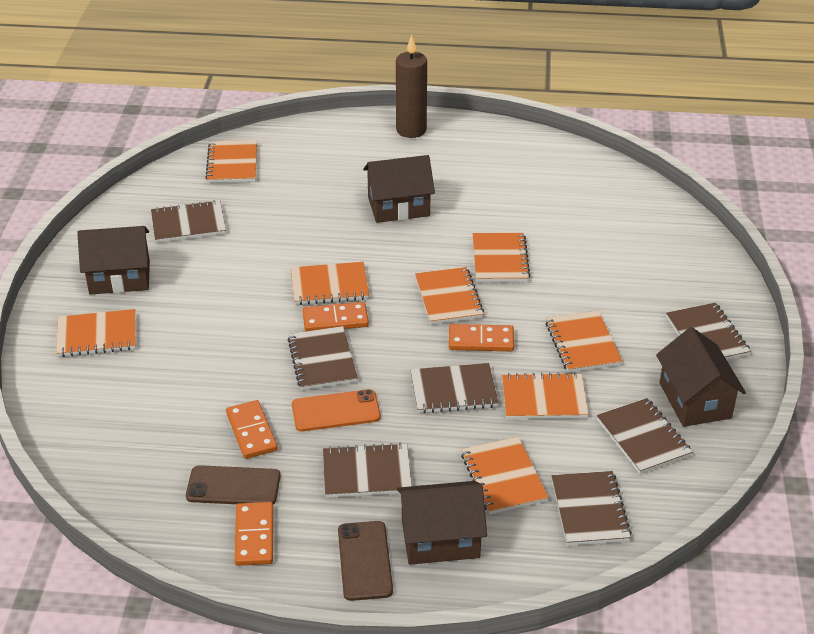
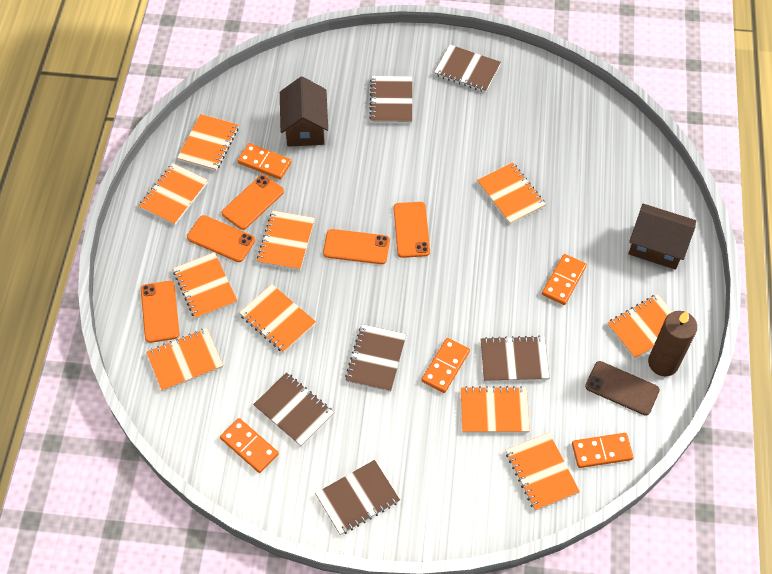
brown house: 4 -> 2
brown notebook: 7 -> 6
brown phone: 2 -> 1
orange domino: 4 -> 5
orange notebook: 8 -> 10
orange phone: 1 -> 5

